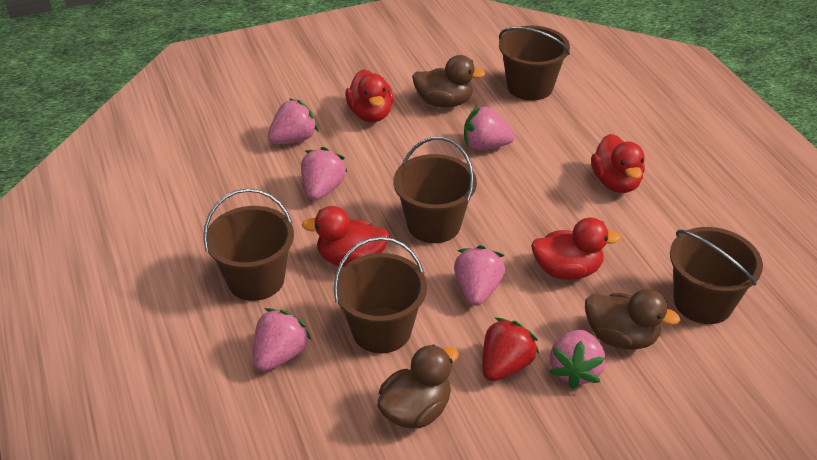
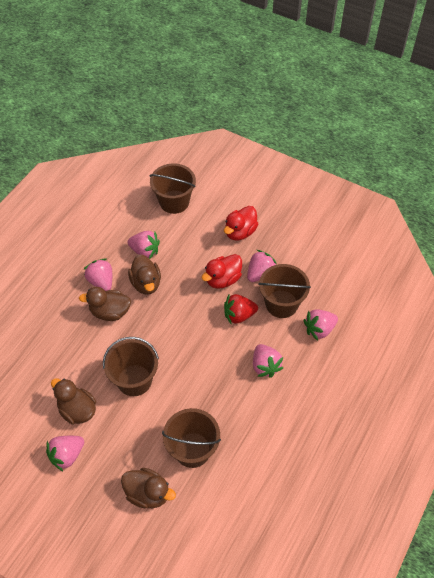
brown bucket: 5 -> 4
brown duck: 3 -> 4
red duck: 4 -> 2

